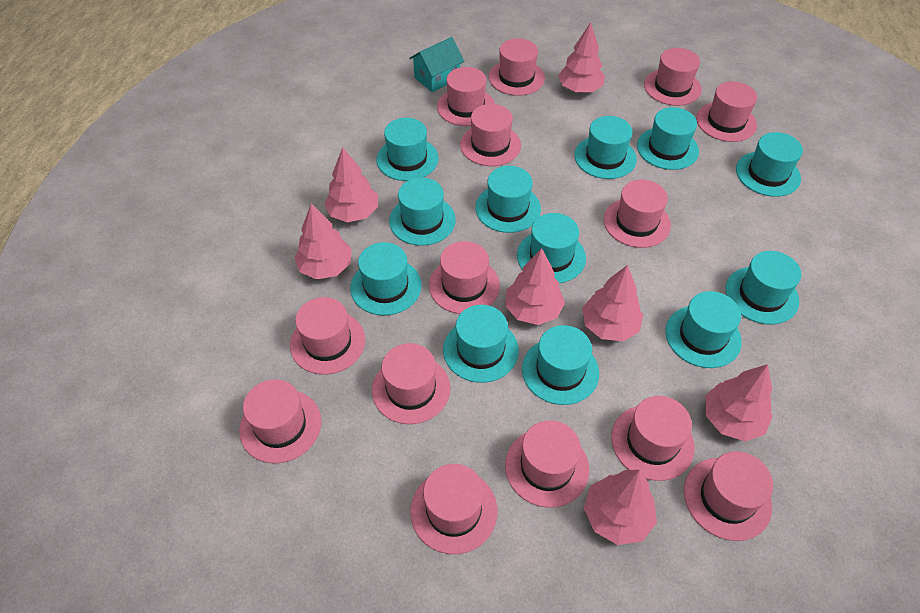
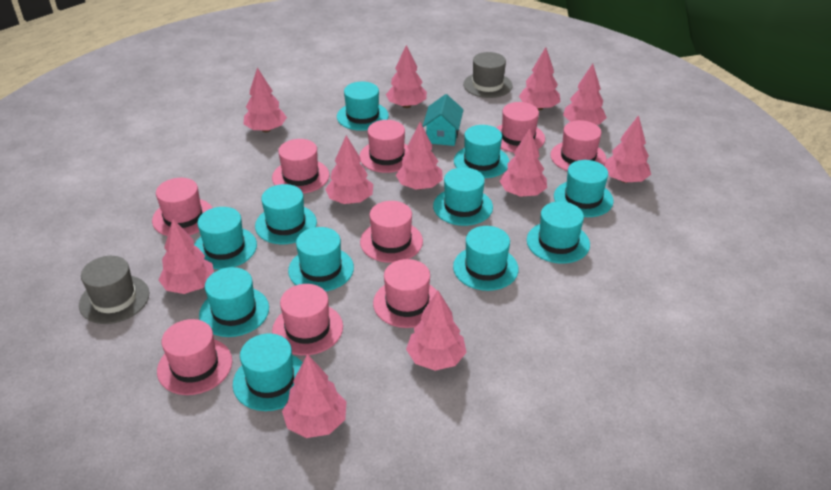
grey hat: 0 -> 2
pink hat: 14 -> 9
pink tree: 7 -> 11
turquoise hat: 12 -> 11

